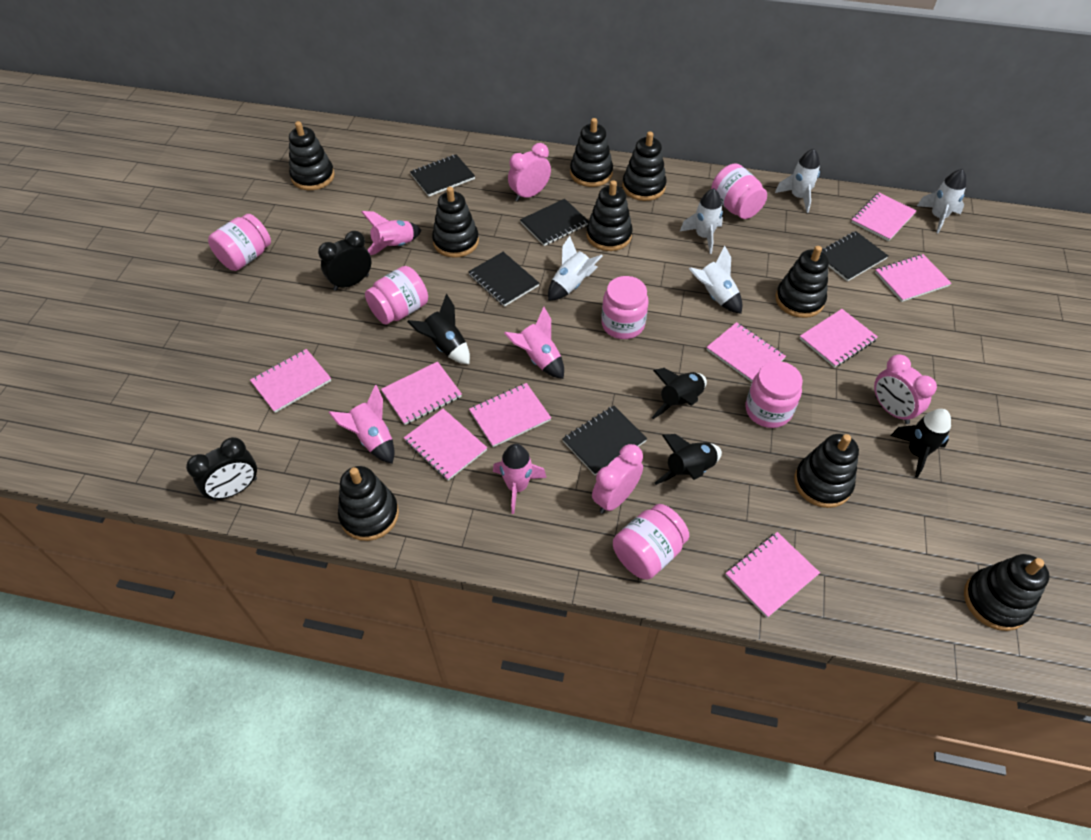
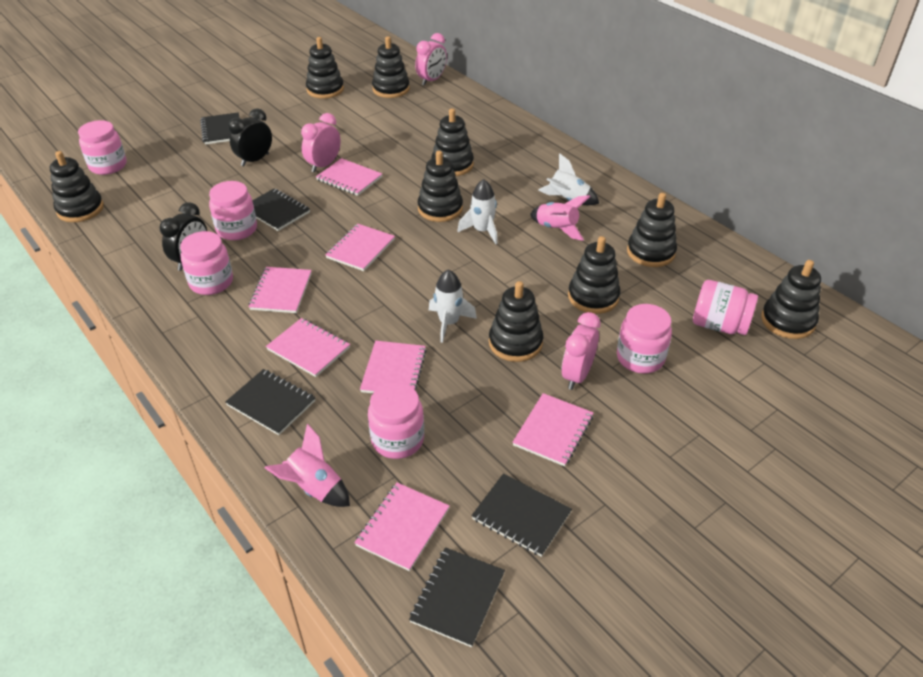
black rocket: 4 -> 0
pink notebook: 9 -> 7
pink rocket: 4 -> 2
white rocket: 5 -> 3

